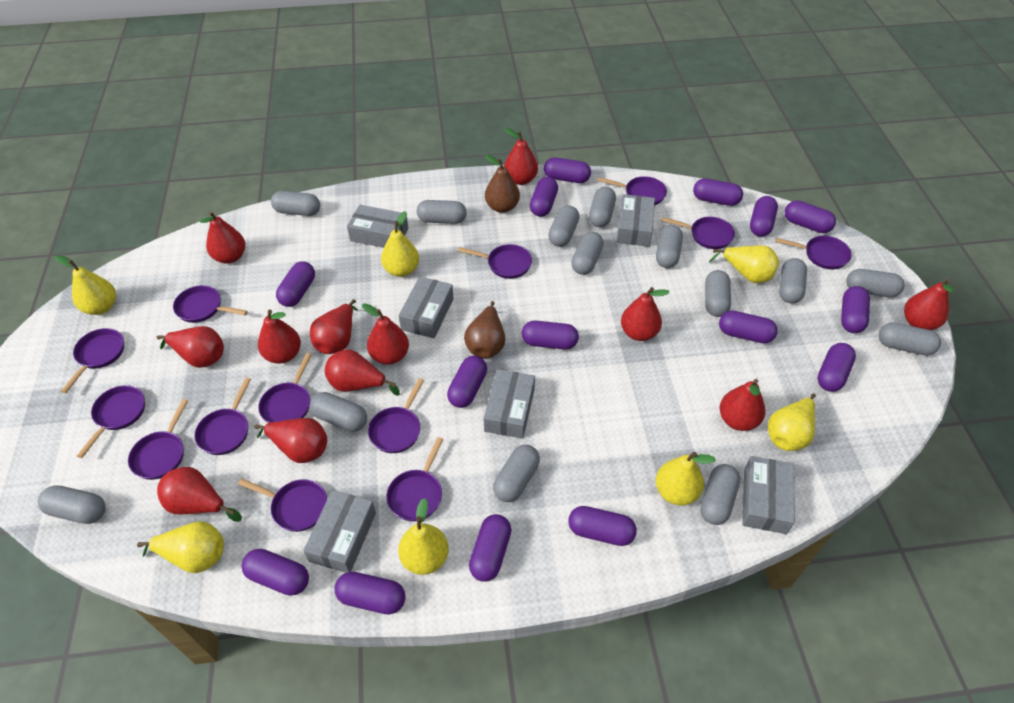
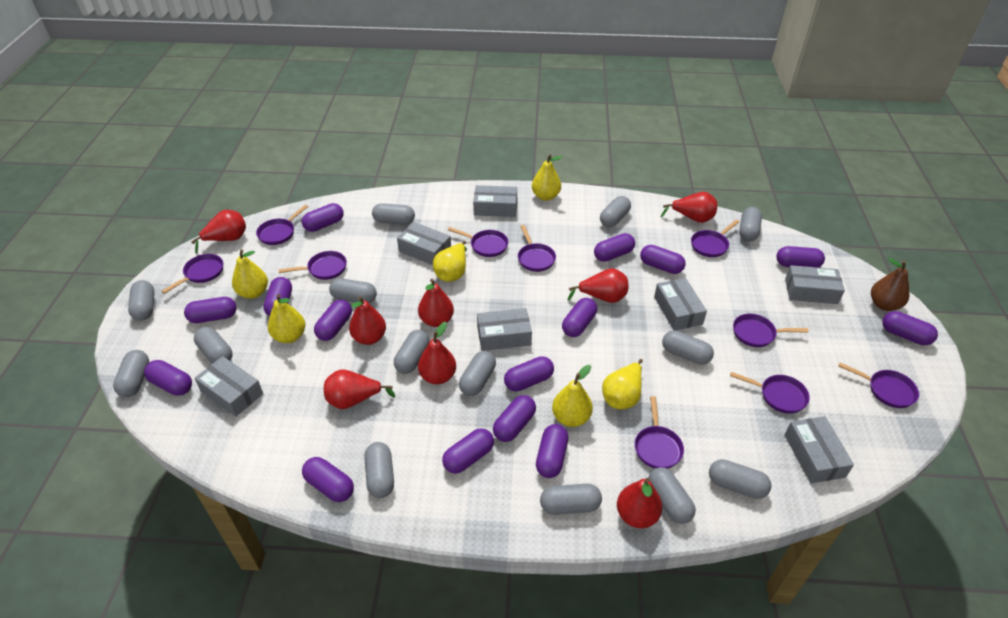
brown pear: 2 -> 1
grey box: 6 -> 7
purple pan: 13 -> 10
red pear: 12 -> 8
yellow pear: 7 -> 6

